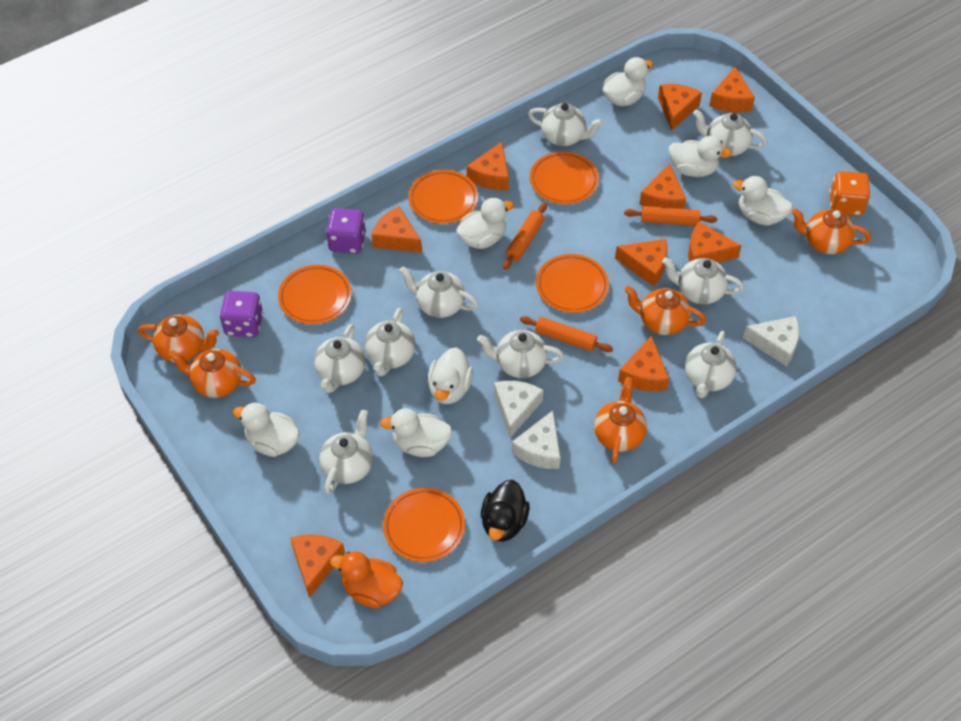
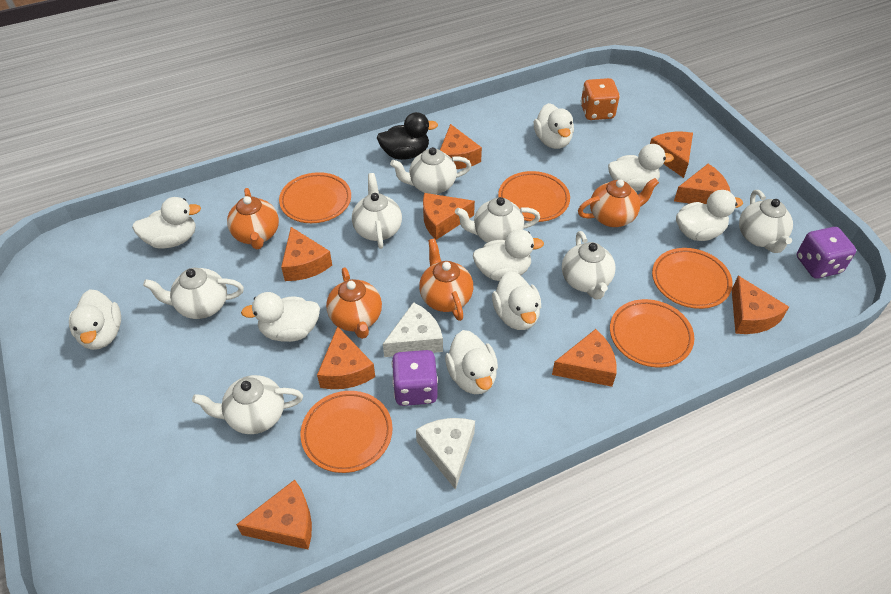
orange duck: 1 -> 0
orange rolling pin: 3 -> 0
orange teapot: 5 -> 4
white cheese: 3 -> 2
white duck: 7 -> 9
white teapot: 9 -> 7

